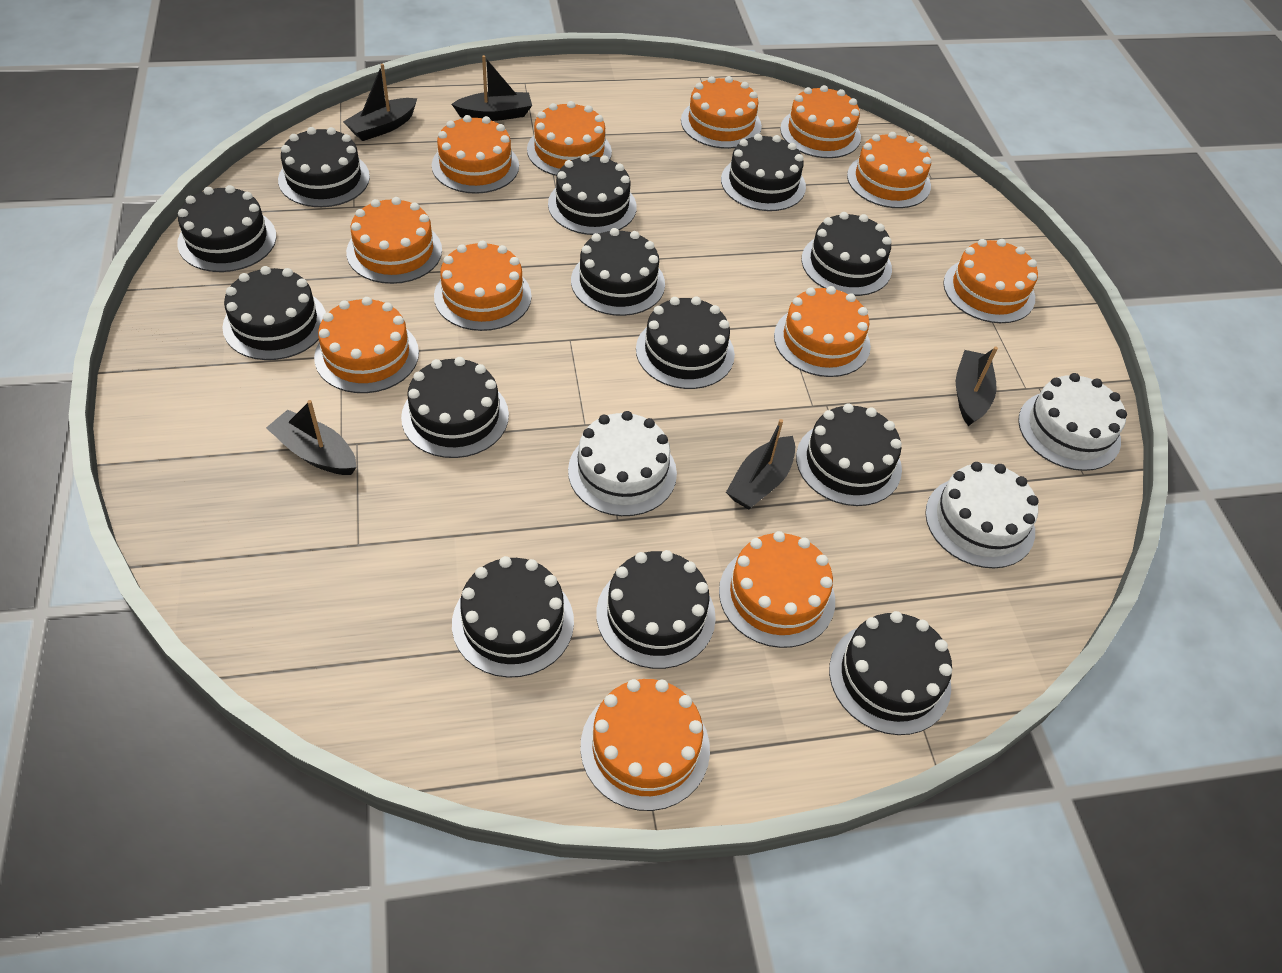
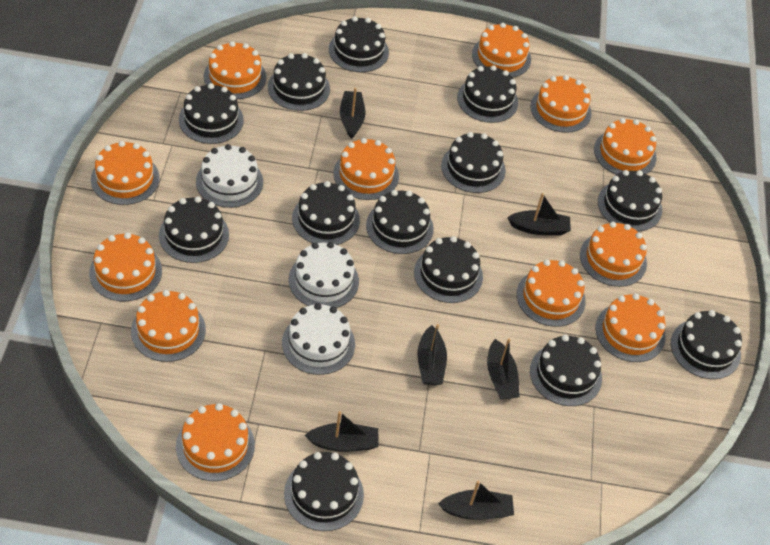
black boat: 5 -> 6

